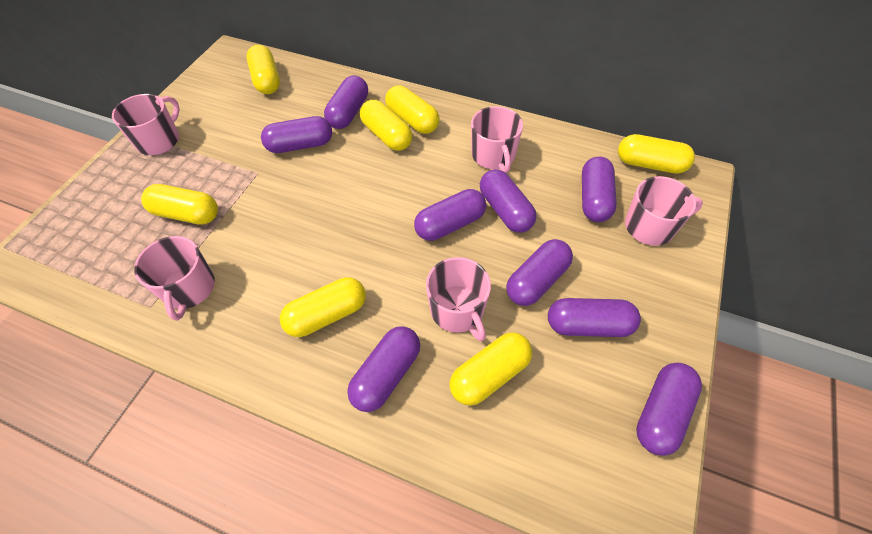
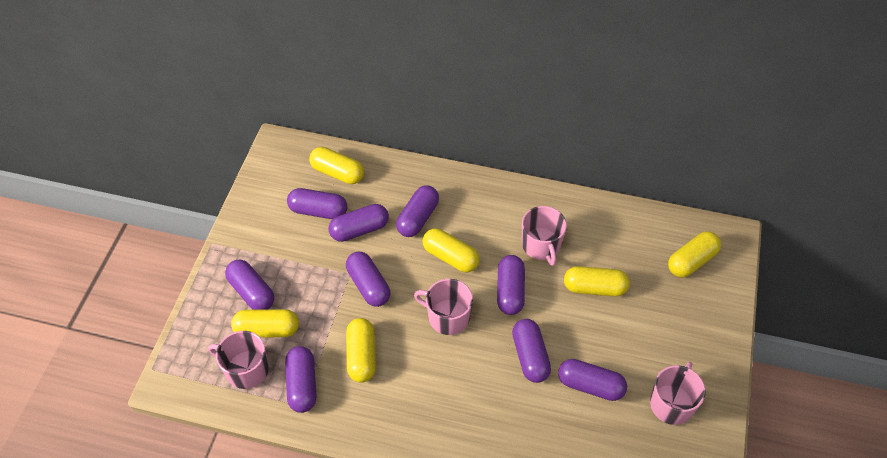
pink mug: 5 -> 4
yellow capsule: 7 -> 6

